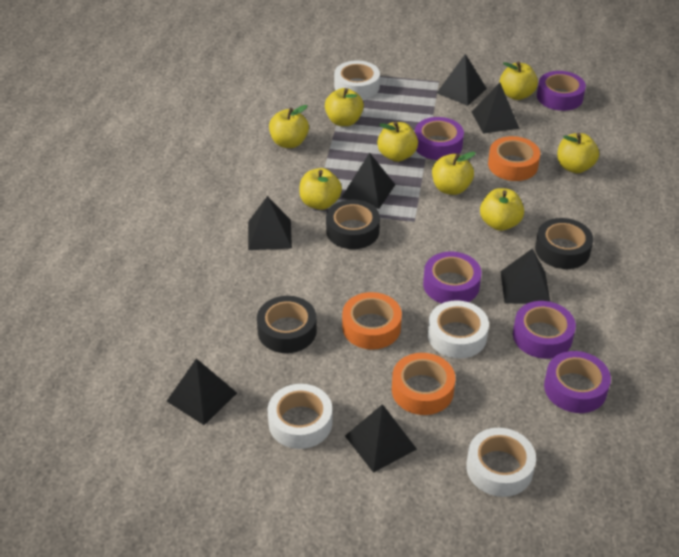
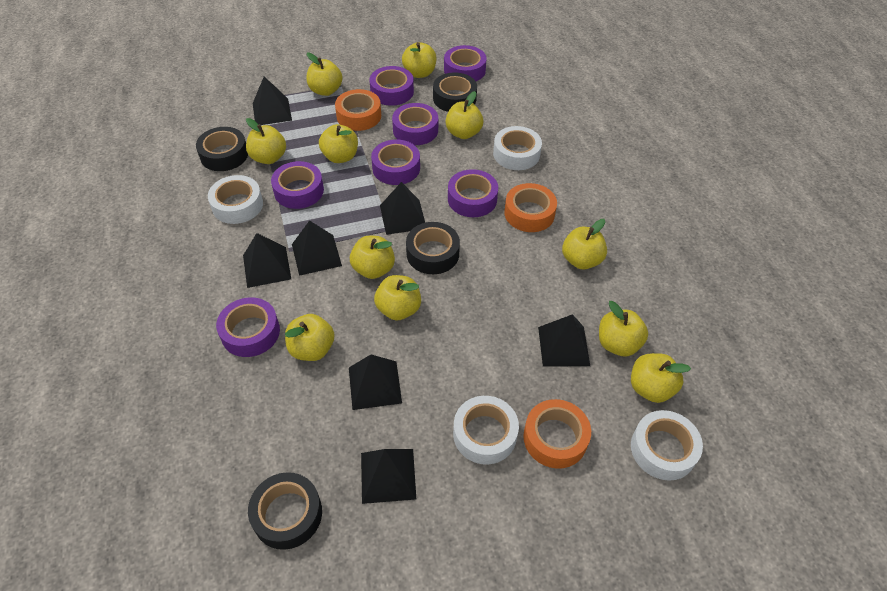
black tape: 3 -> 4
purple tape: 5 -> 7
yellow apple: 8 -> 11

